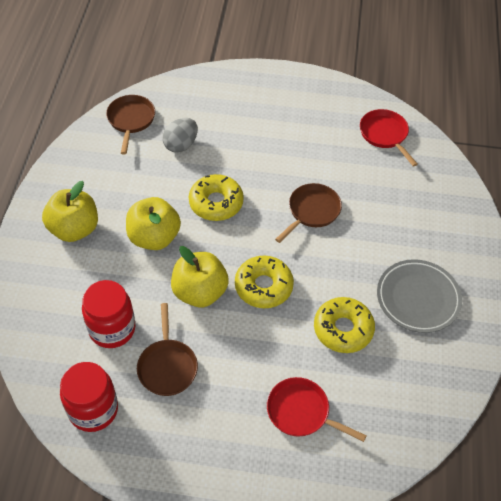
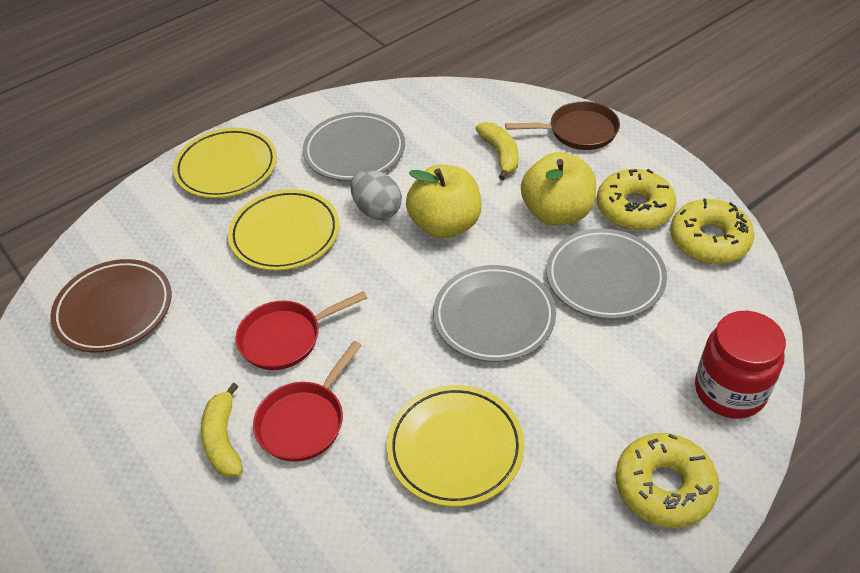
brown pan: 3 -> 1
brown plate: 0 -> 1
grey plate: 1 -> 3
red jar: 2 -> 1
yellow apple: 3 -> 2
yellow banana: 0 -> 2
yellow plate: 0 -> 3

